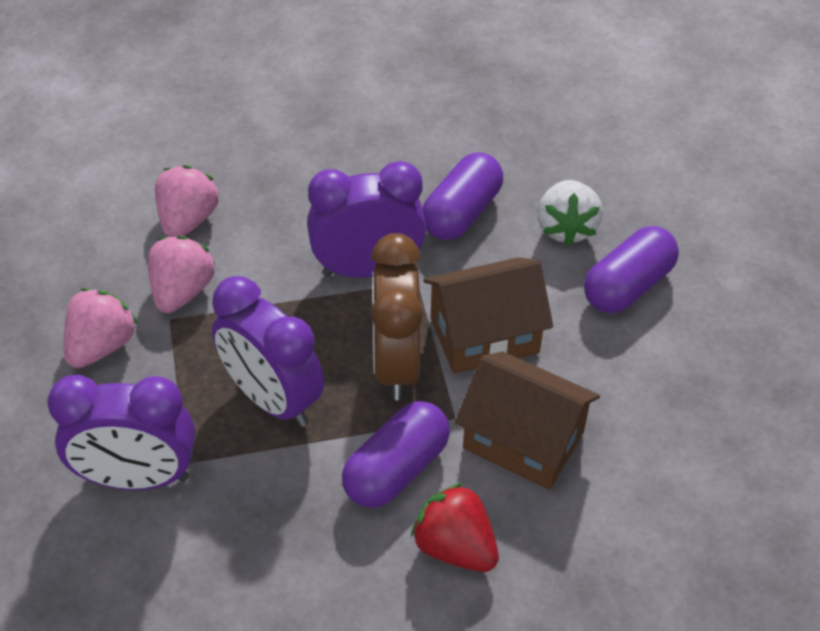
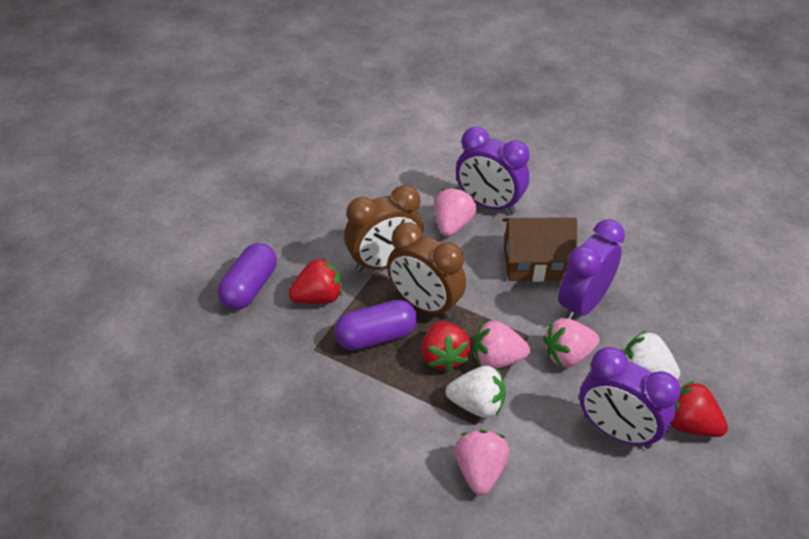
brown clock: 1 -> 2
brown house: 2 -> 1
pink strawberry: 3 -> 4
purple capsule: 3 -> 2
red strawberry: 1 -> 3
white strawberry: 1 -> 2

